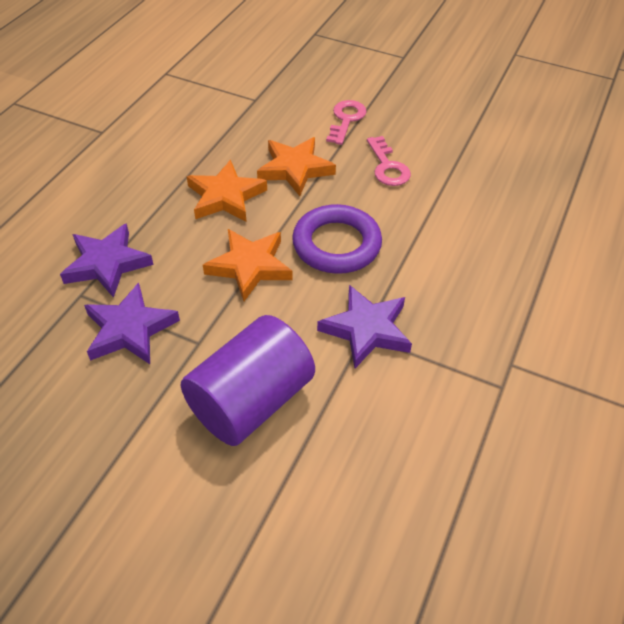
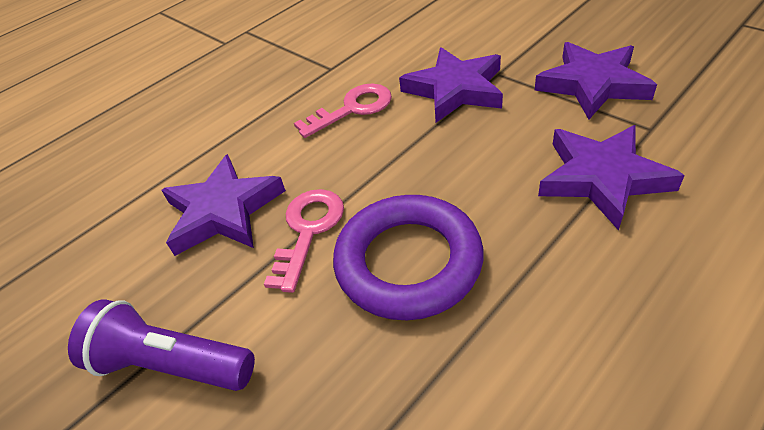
orange star: 3 -> 0
purple cylinder: 1 -> 0
purple flashlight: 0 -> 1
purple star: 3 -> 4

